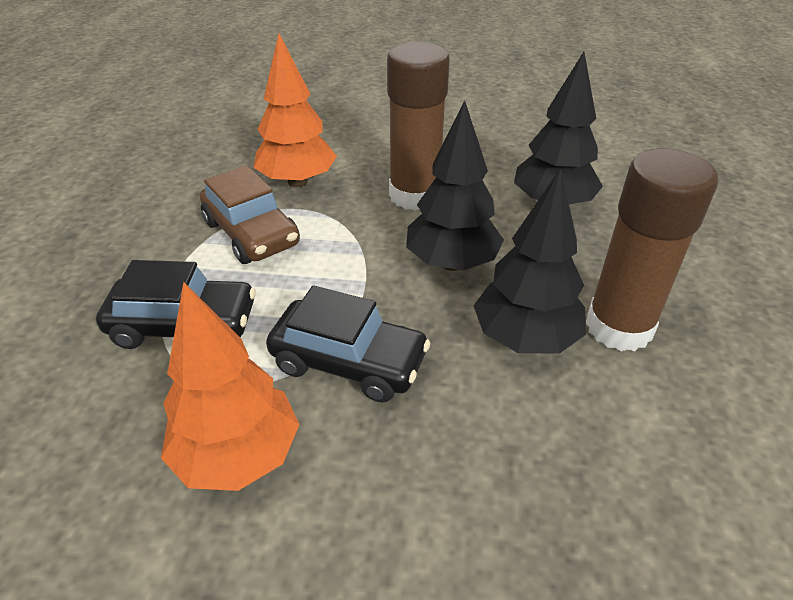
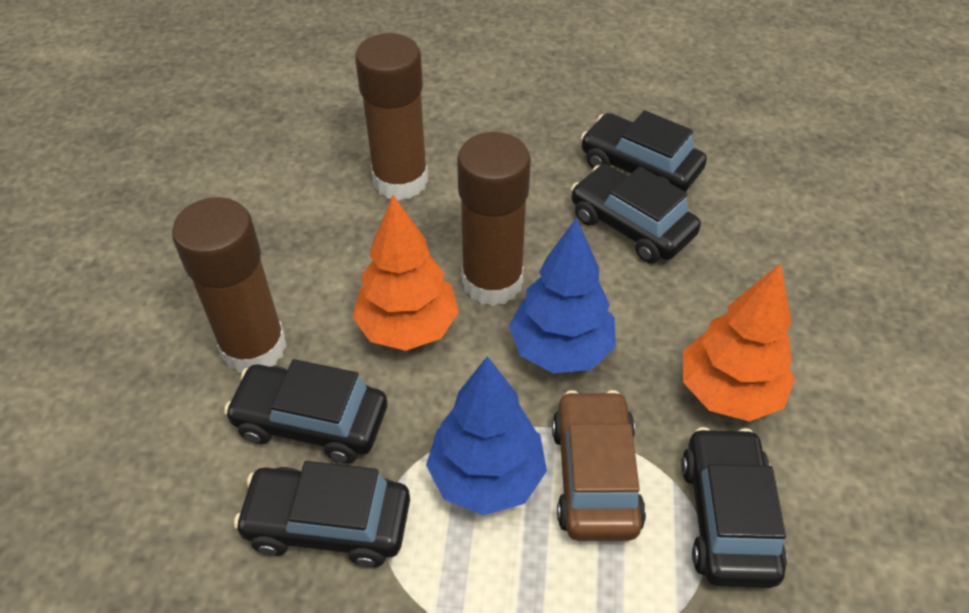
black car: 2 -> 5
black tree: 3 -> 0
blue tree: 0 -> 2
brown glue stick: 2 -> 3

